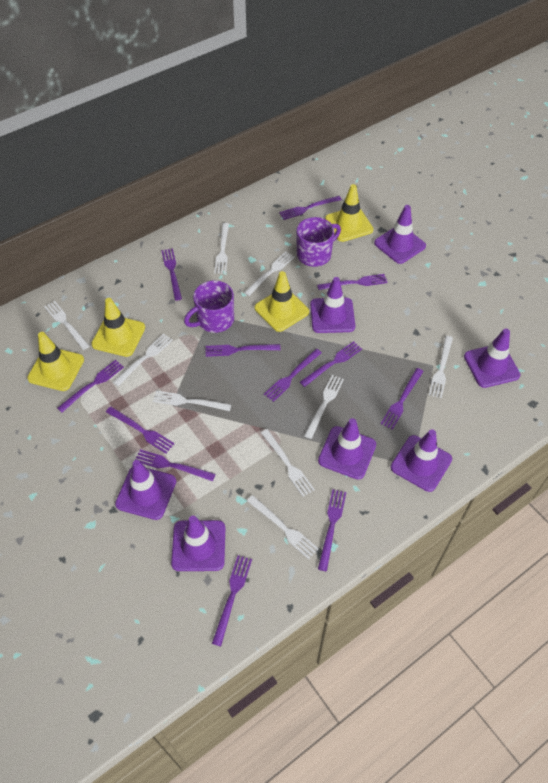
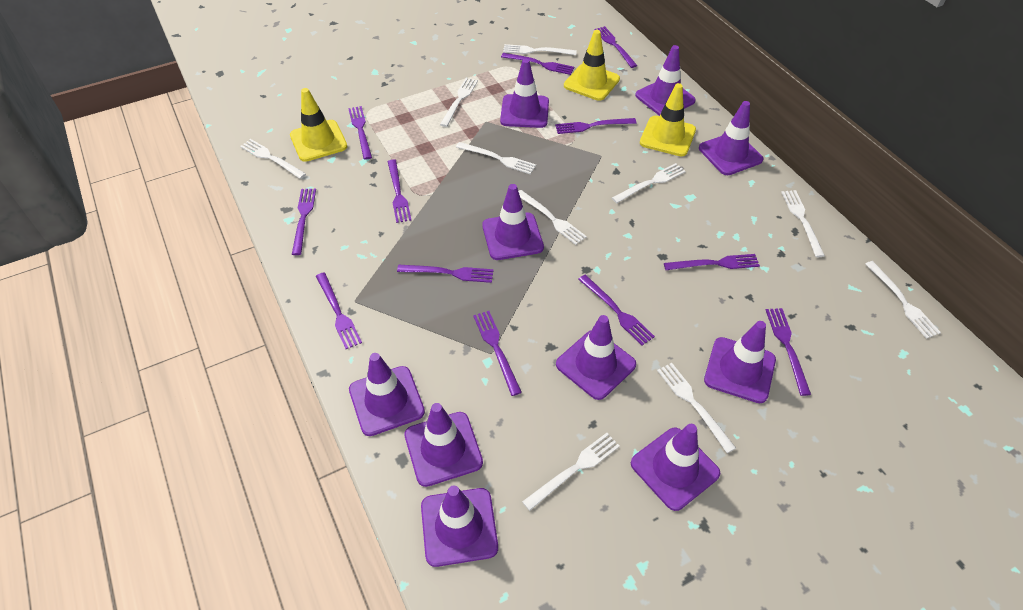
purple mug: 2 -> 0
purple traffic cone: 7 -> 10
white fork: 9 -> 10
yellow traffic cone: 4 -> 3

